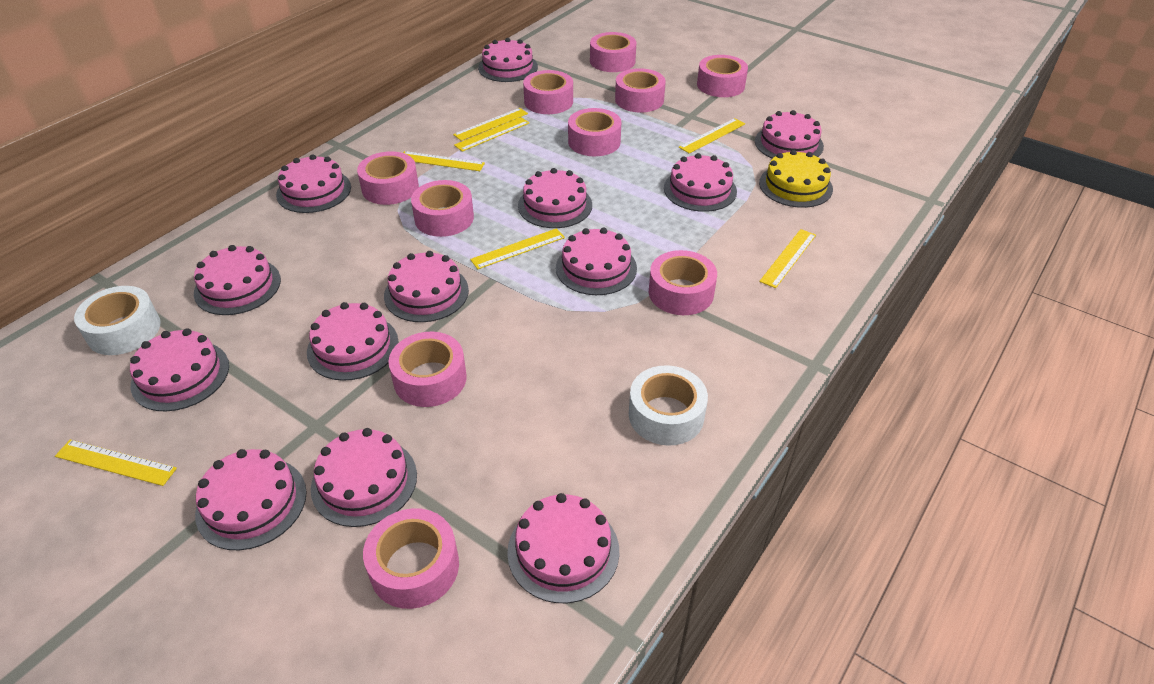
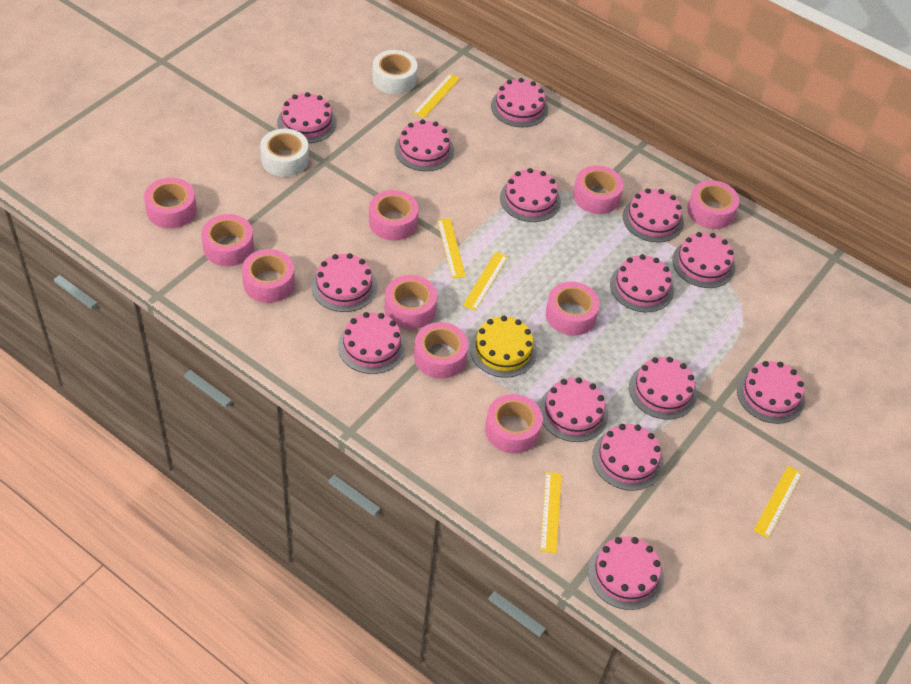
pink cake: 13 -> 14
yellow ruler: 7 -> 5

